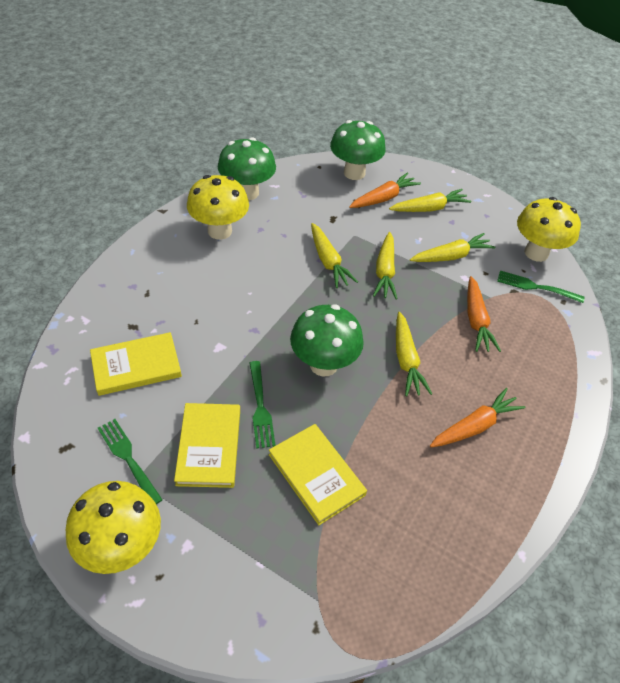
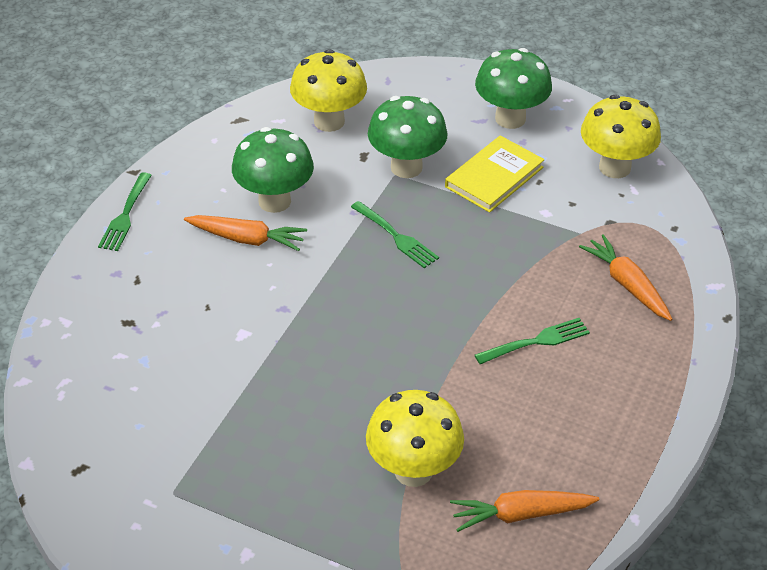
yellow book: 3 -> 1
yellow carrot: 5 -> 0

